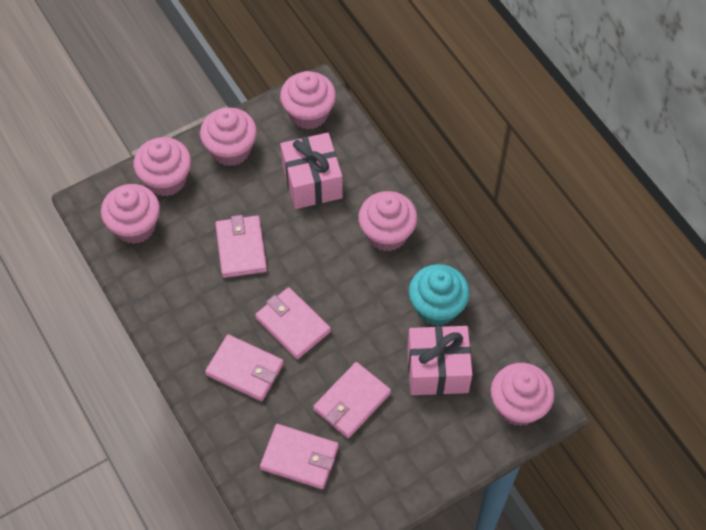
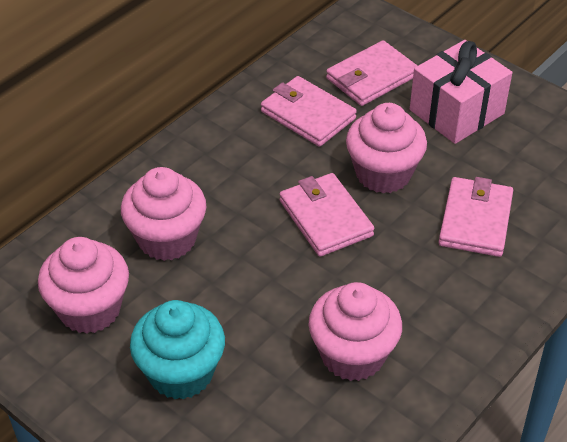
pink cupcake: 6 -> 4
pink gift: 2 -> 1
pink wallet: 5 -> 4

